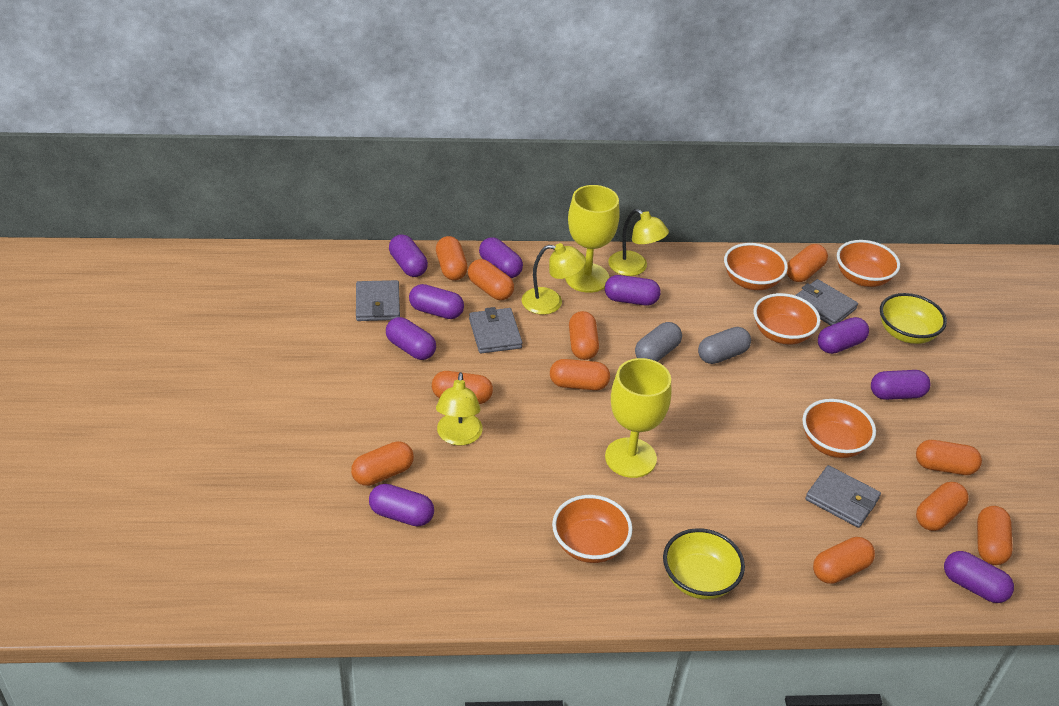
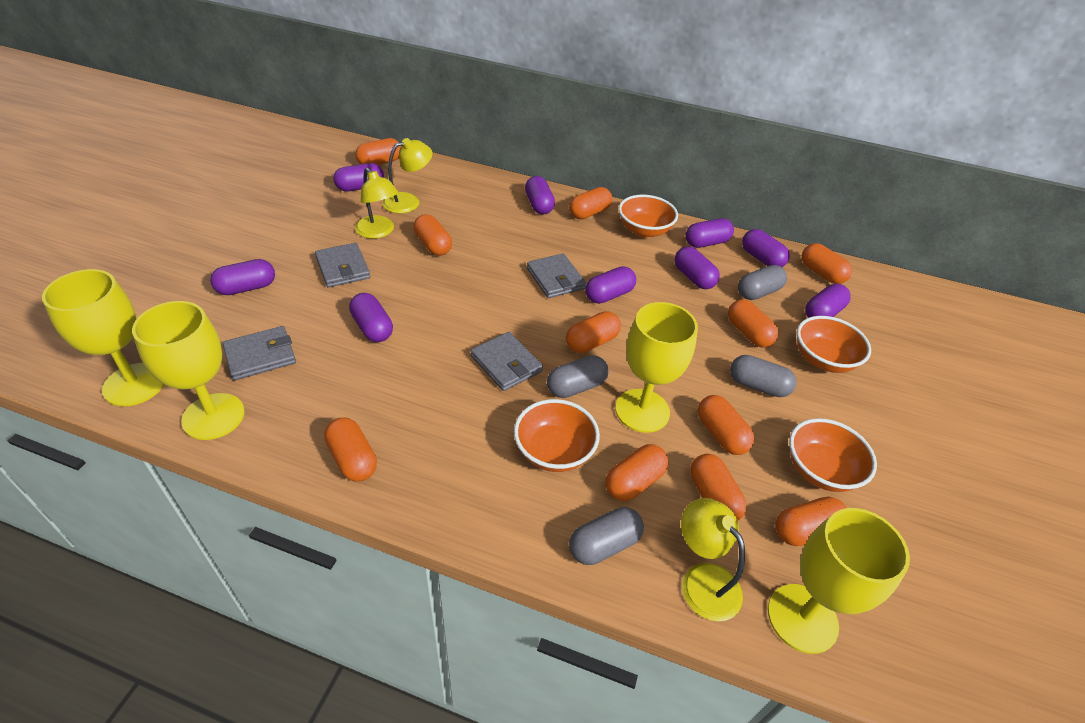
grey capsule: 2 -> 4
orange bowl: 5 -> 4
yellow bowl: 2 -> 0
yellow goblet: 2 -> 4

